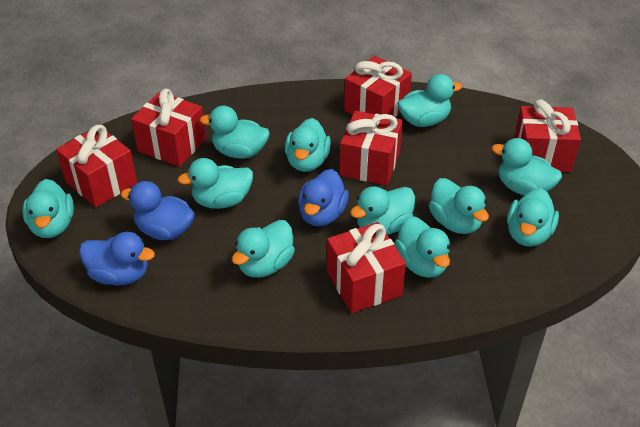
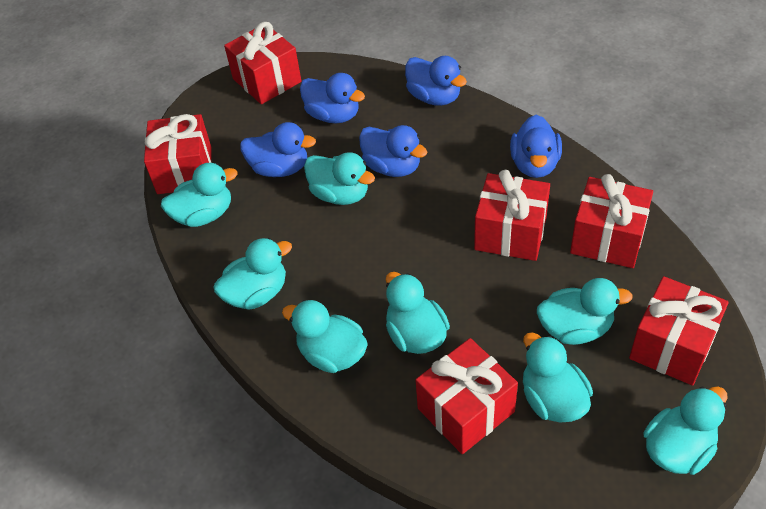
blue duck: 3 -> 5
turquoise duck: 11 -> 8

